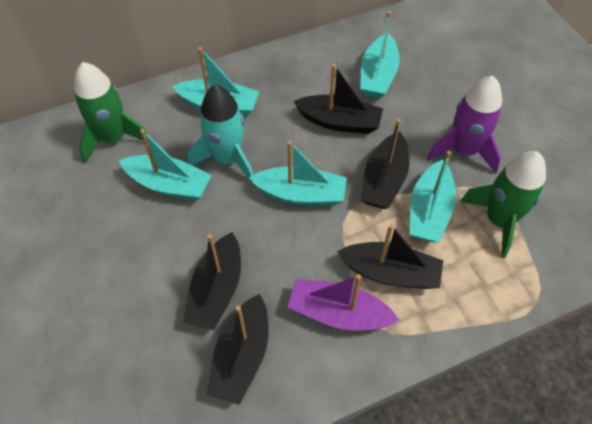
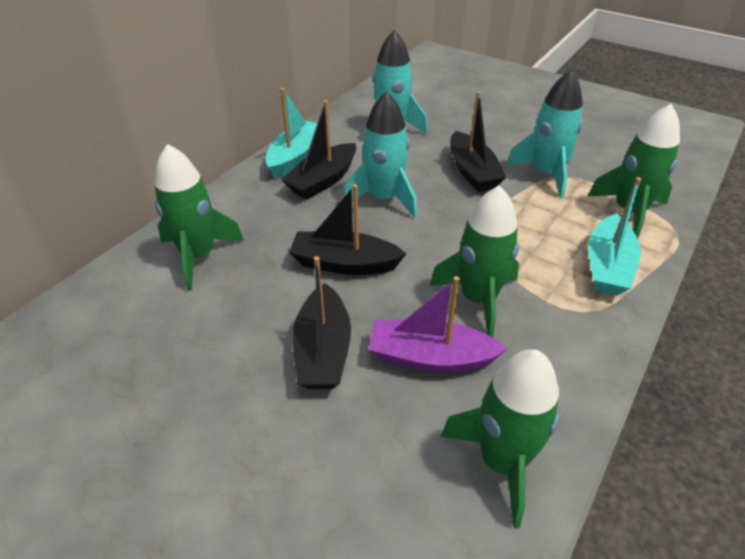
black boat: 5 -> 4
green rocket: 2 -> 4
purple rocket: 1 -> 0
turquoise boat: 5 -> 2
turquoise rocket: 1 -> 3

